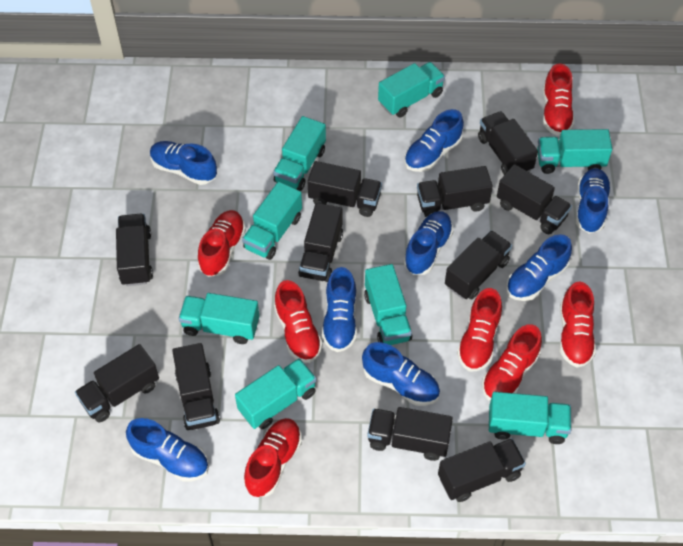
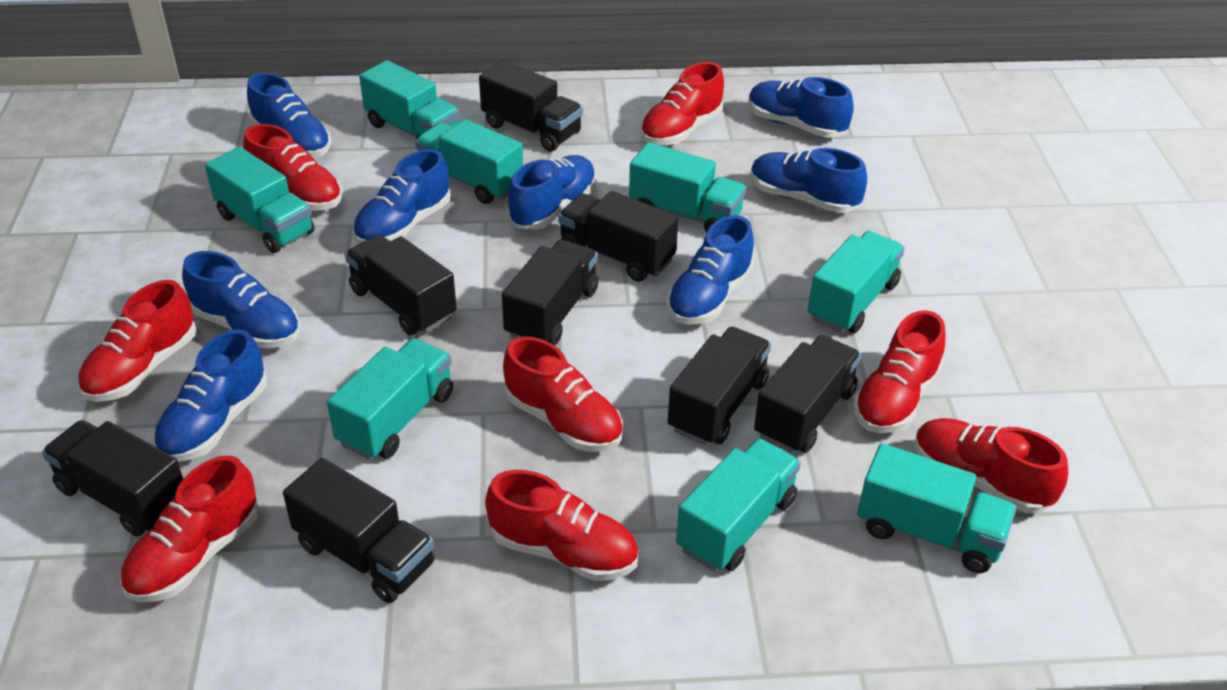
black truck: 11 -> 8
red shoe: 7 -> 8

